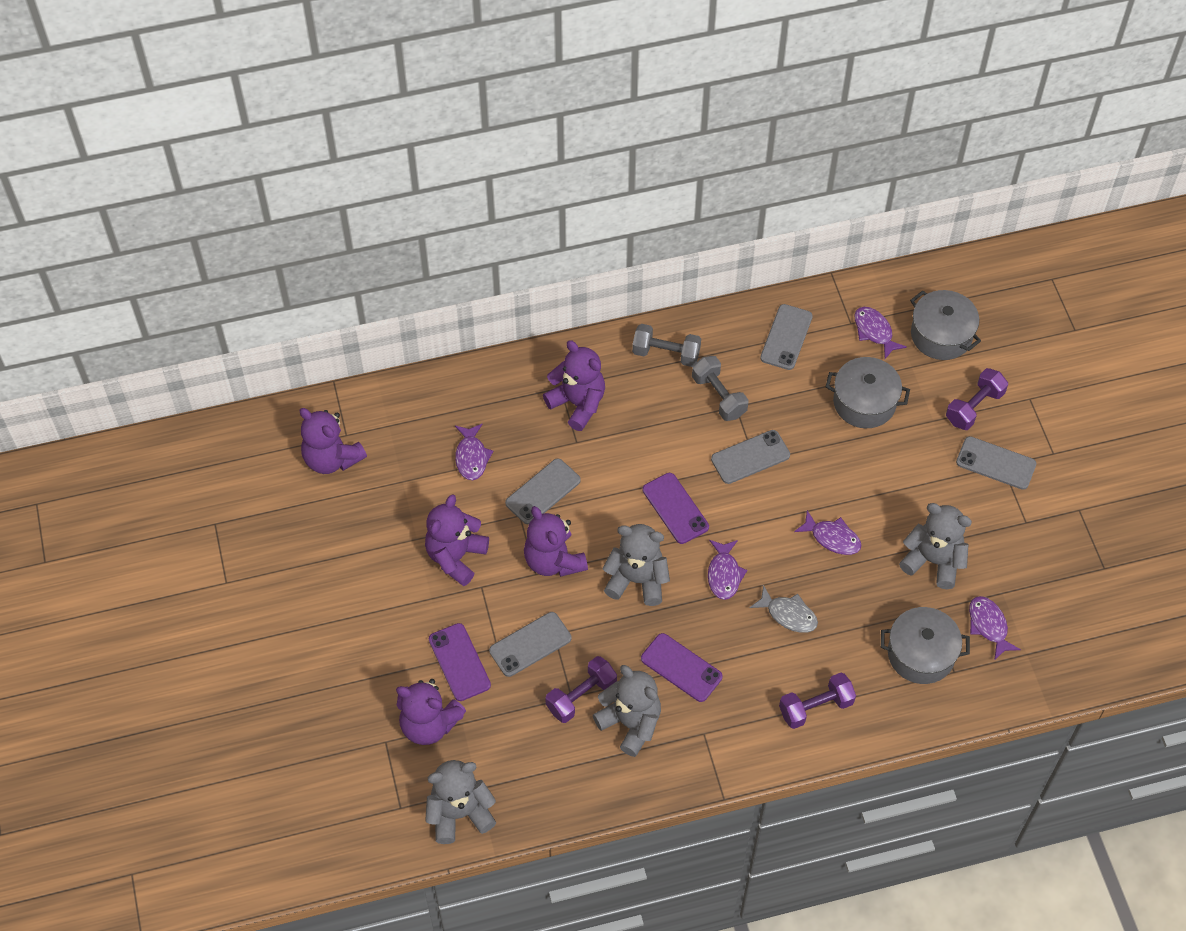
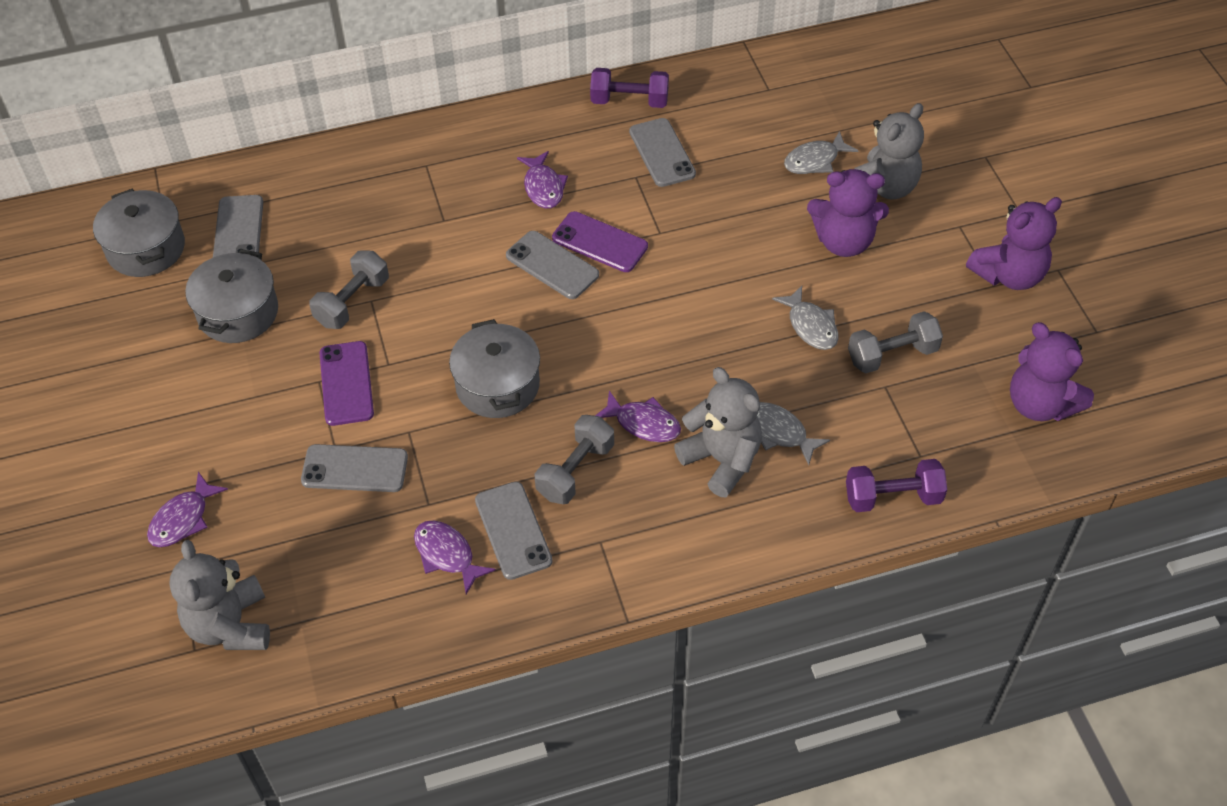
grey dumbbell: 2 -> 3
grey fish: 1 -> 3
grey teddy bear: 4 -> 3
purple dumbbell: 3 -> 2
purple fish: 5 -> 4
purple phone: 3 -> 2
purple teddy bear: 5 -> 3

